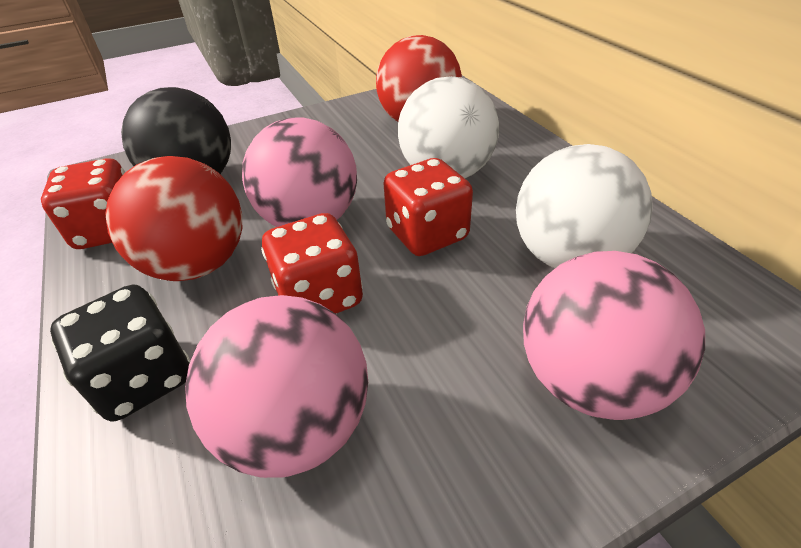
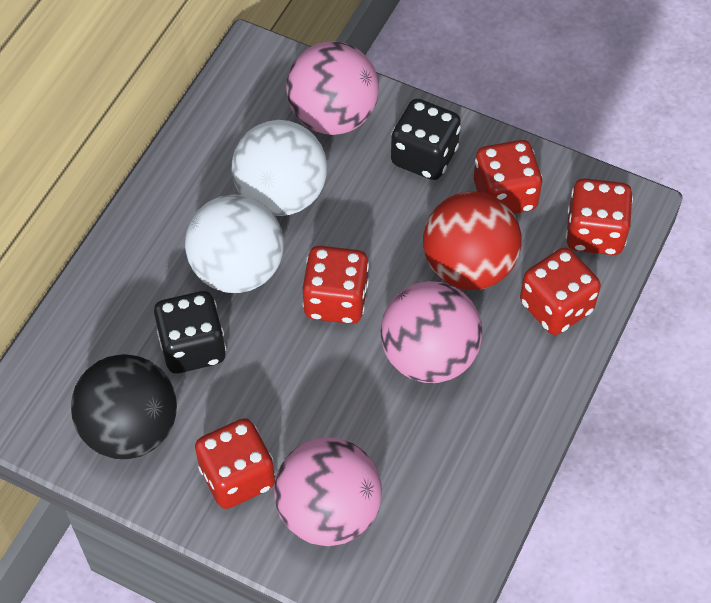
black dice: 1 -> 2
red ball: 2 -> 1
red dice: 3 -> 5

